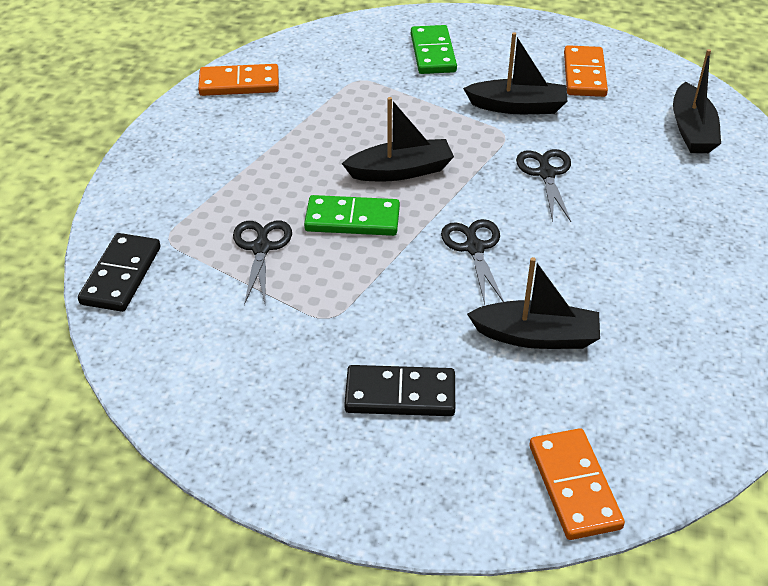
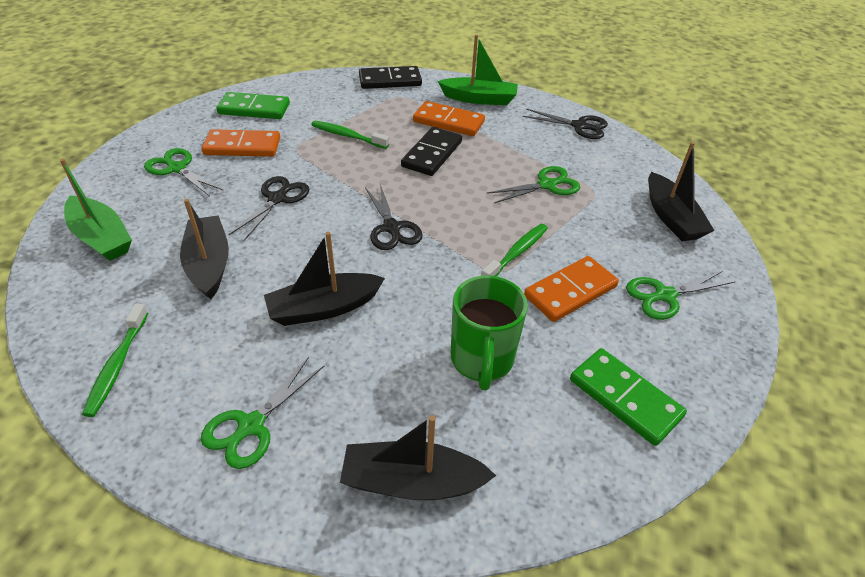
green boat: 0 -> 2
green mug: 0 -> 1
green scissors: 0 -> 4
green toothbrush: 0 -> 3

